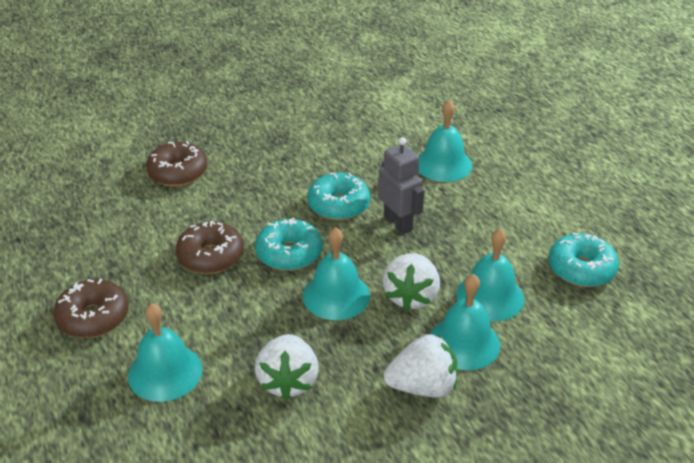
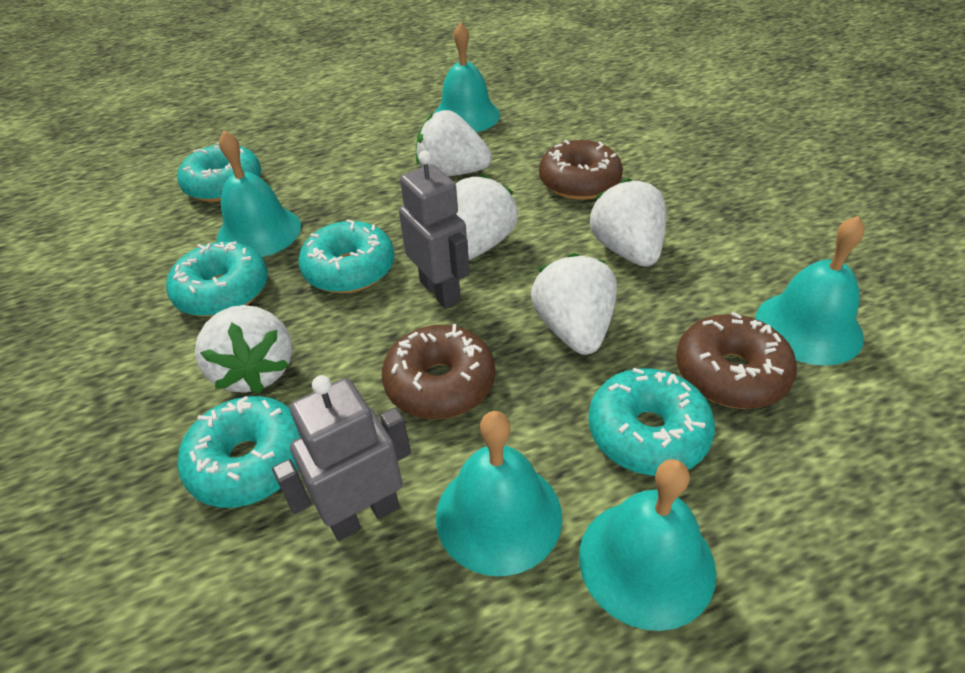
grey robot: 1 -> 2
turquoise donut: 3 -> 5
white strawberry: 3 -> 5

